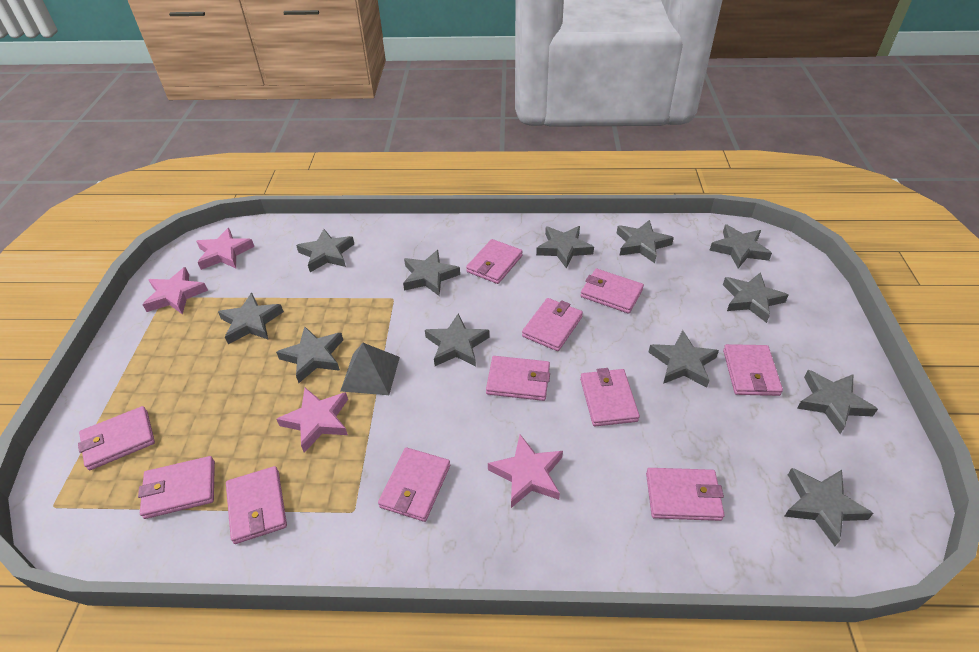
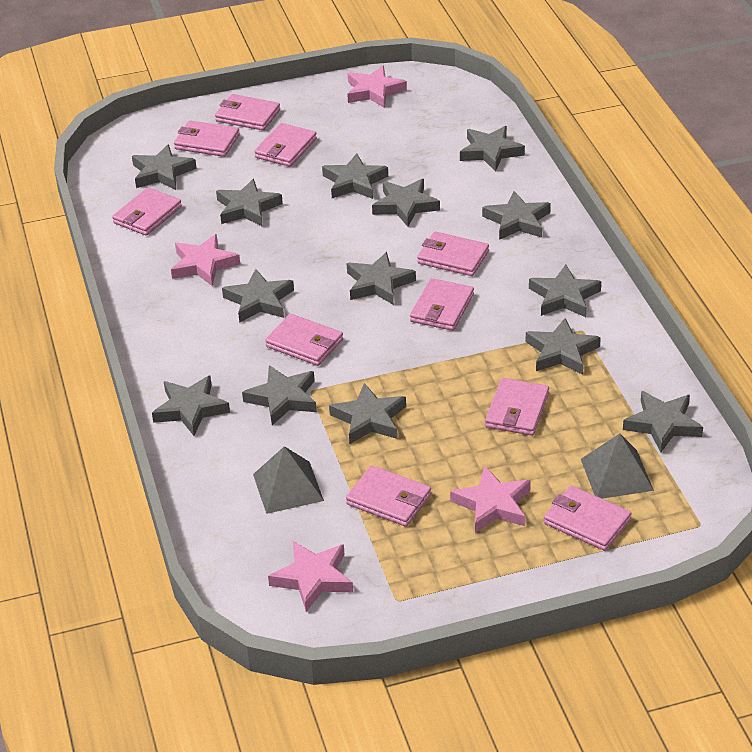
grey pyramid: 1 -> 2
grey star: 12 -> 14
pink wallet: 11 -> 10

